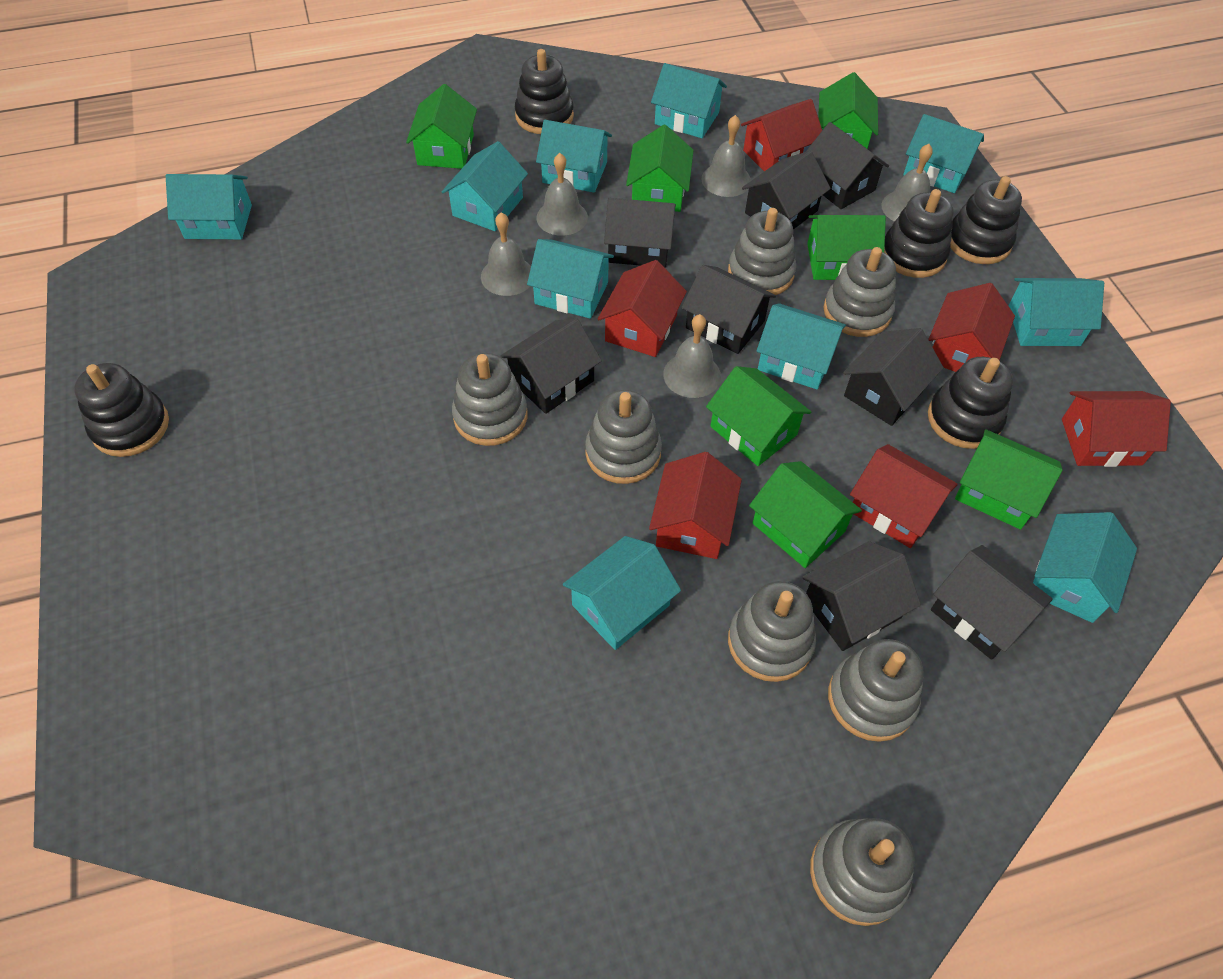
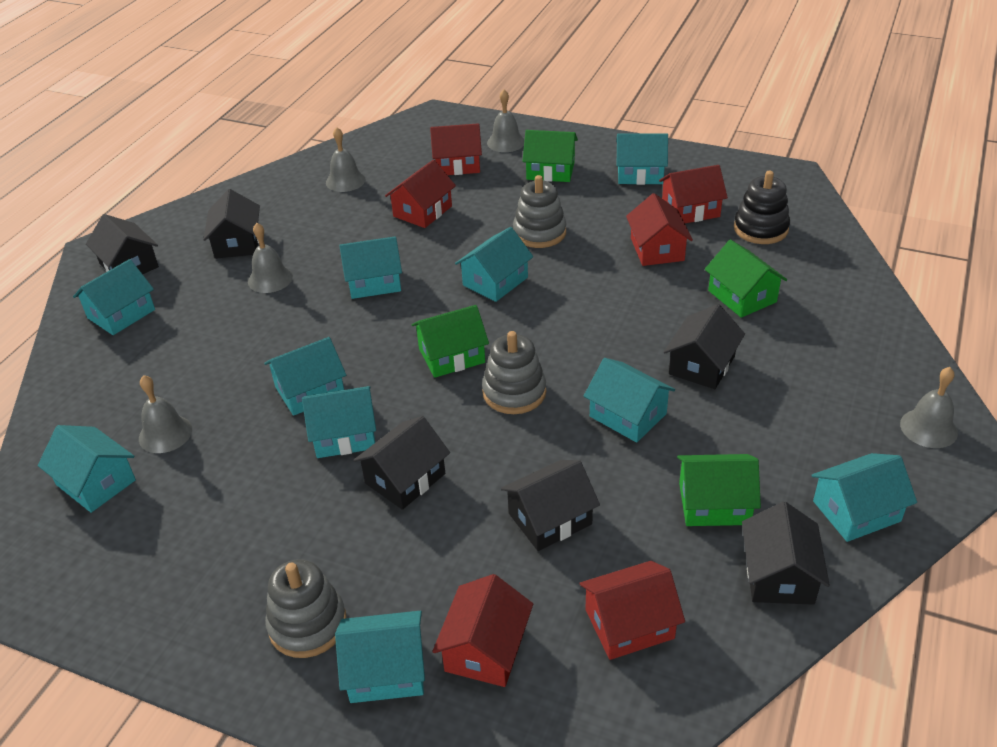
black house: 8 -> 6
black stacking toy: 5 -> 1
green house: 7 -> 4
grey stacking toy: 7 -> 3

